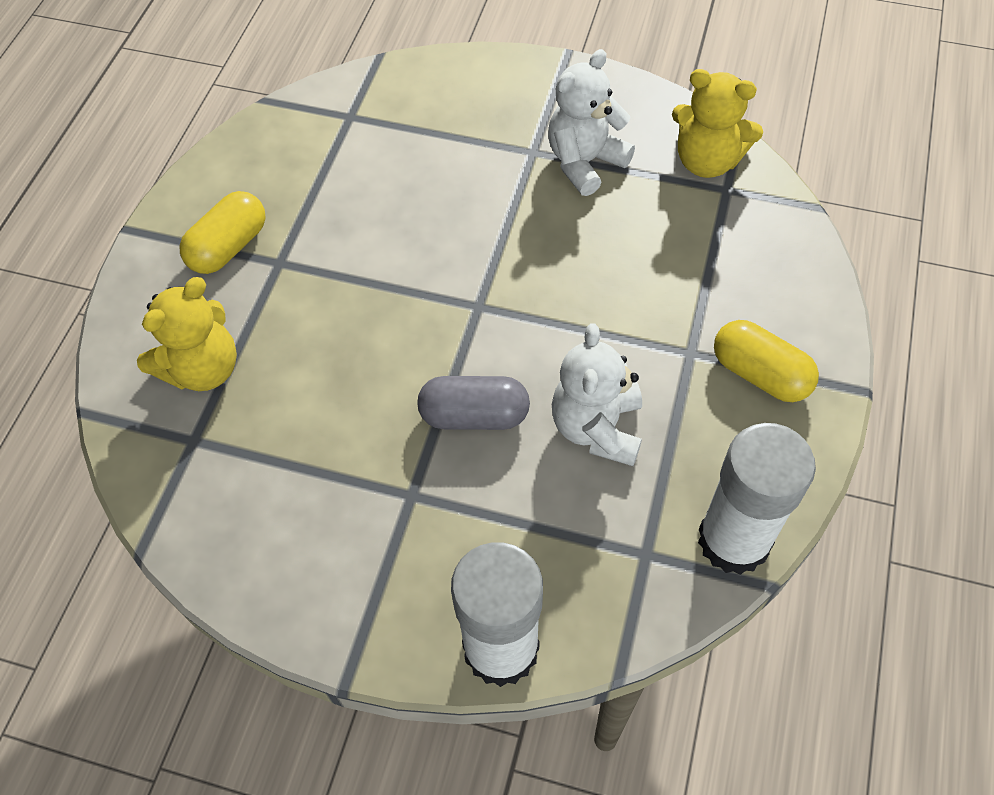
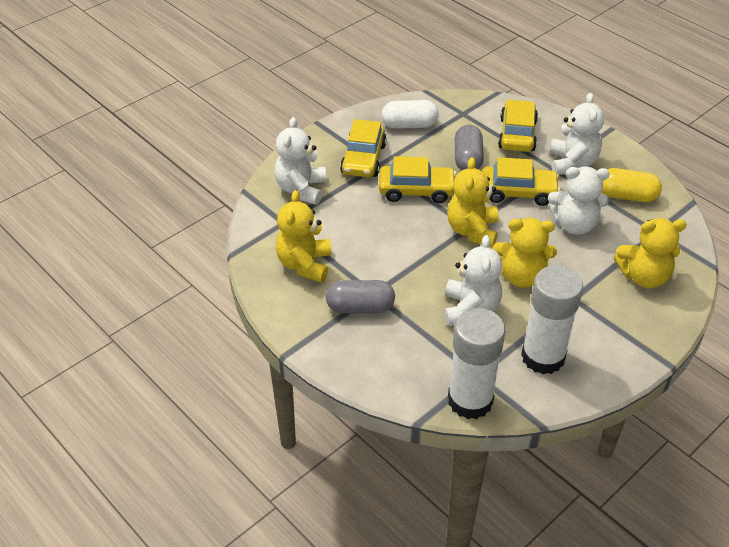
grey capsule: 1 -> 2
white capsule: 0 -> 1
white teddy bear: 2 -> 4
yellow capsule: 2 -> 1
yellow car: 0 -> 4
yellow teddy bear: 2 -> 4

